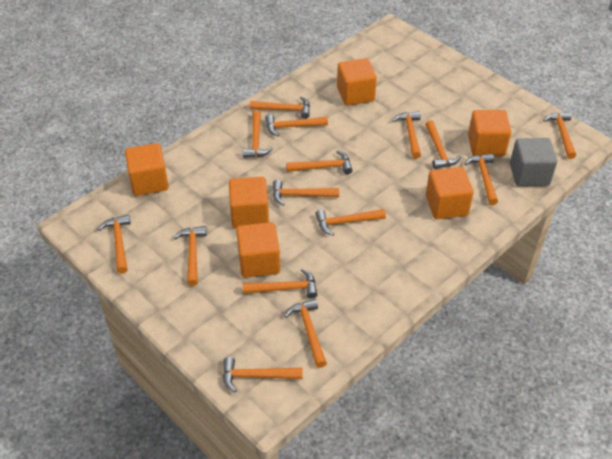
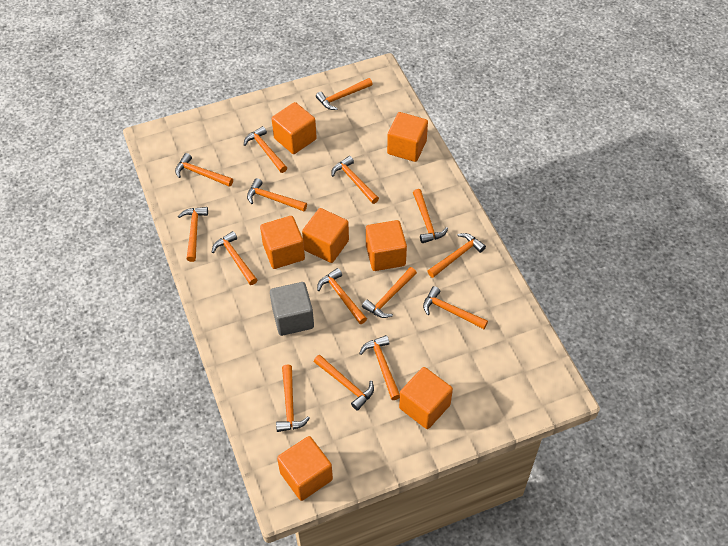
orange cube: 6 -> 7

